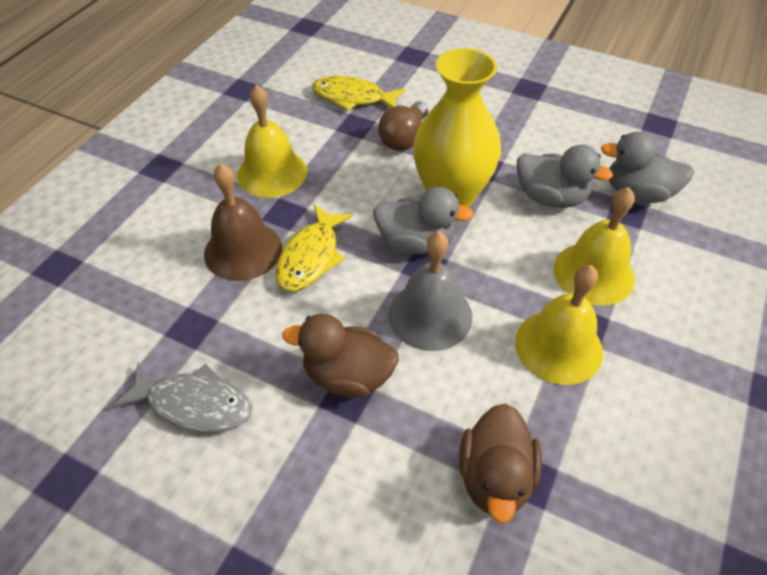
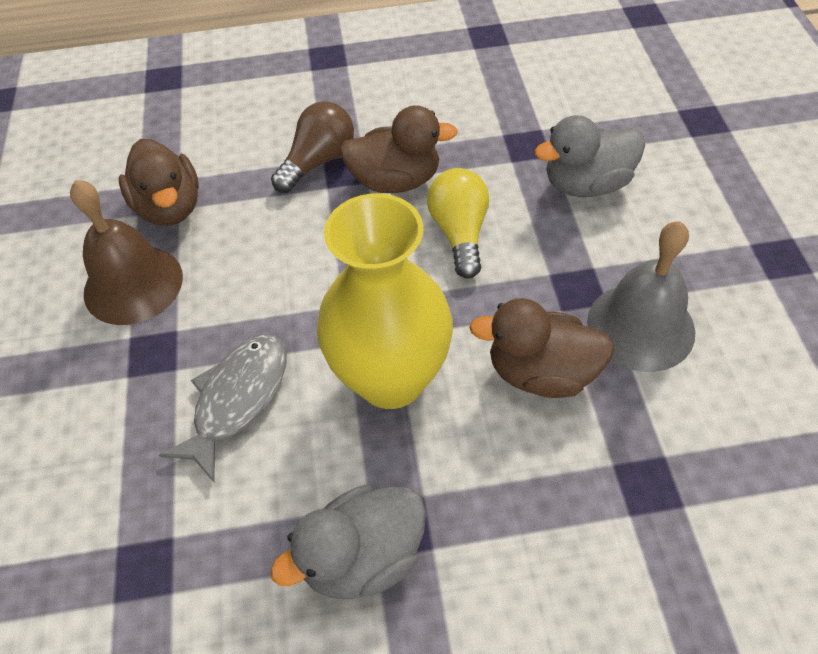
brown duck: 2 -> 3
grey duck: 3 -> 2
yellow bell: 3 -> 0
yellow fish: 2 -> 0
yellow light bulb: 0 -> 1

